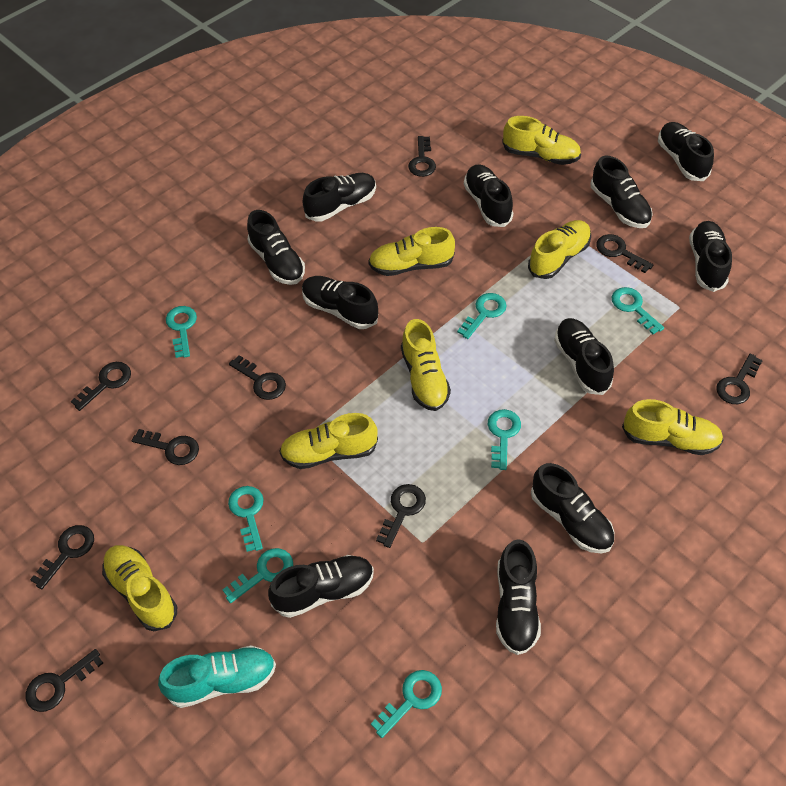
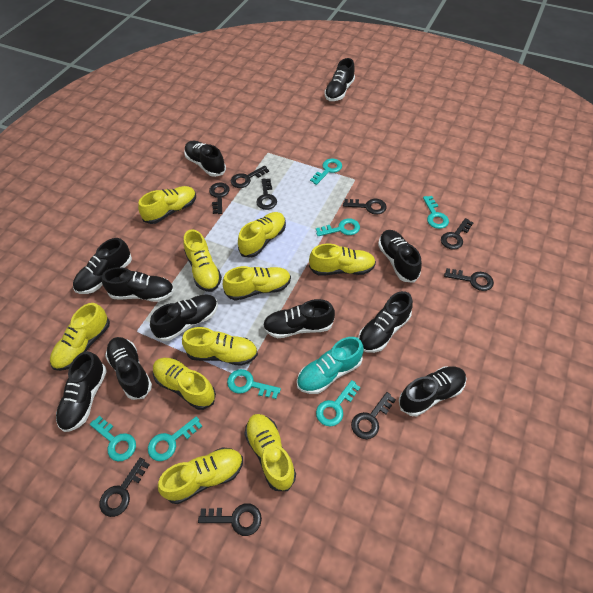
yellow shoe: 7 -> 10

